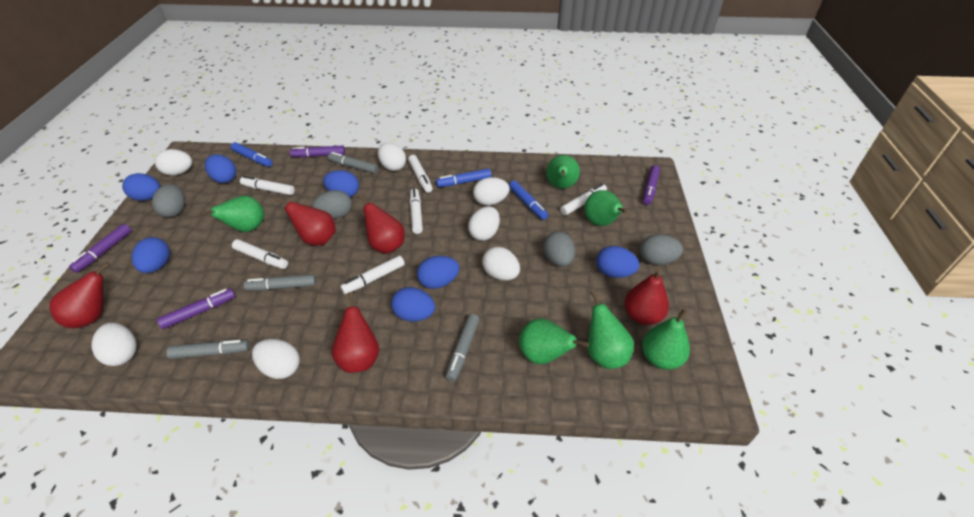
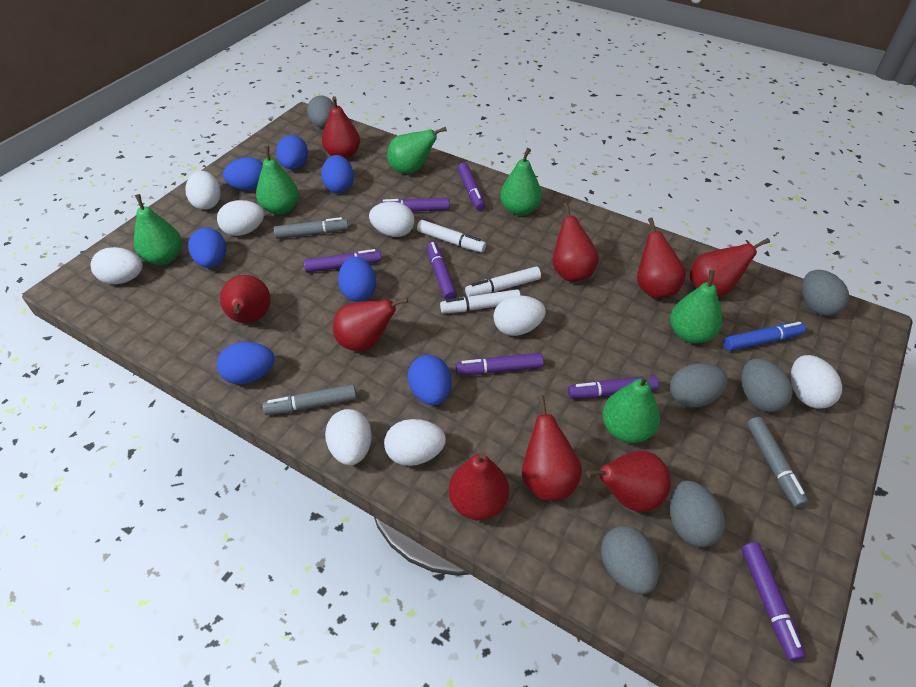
blue marker: 3 -> 1
grey egg: 4 -> 6
grey marker: 4 -> 3
purple marker: 4 -> 7
red pear: 5 -> 9
white egg: 7 -> 8
white marker: 6 -> 3

